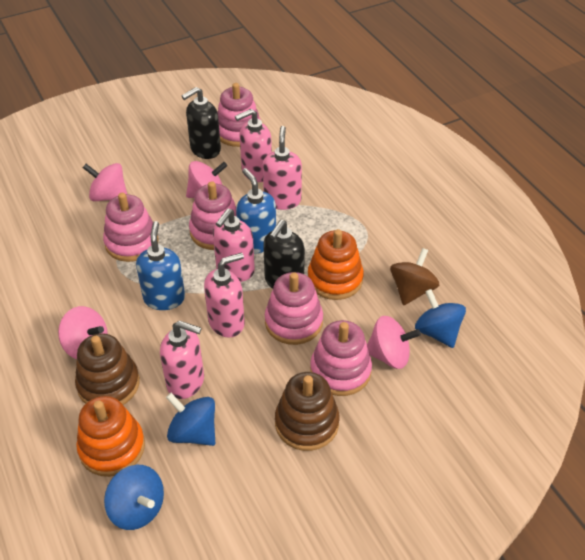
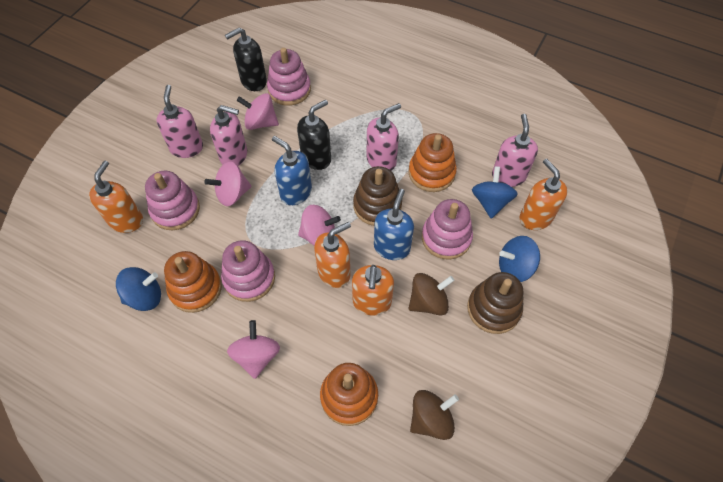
brown spinning top: 1 -> 2
orange soap dispenser: 0 -> 4
orange stacking toy: 2 -> 3
pink soap dispenser: 5 -> 4
pink stacking toy: 5 -> 4

